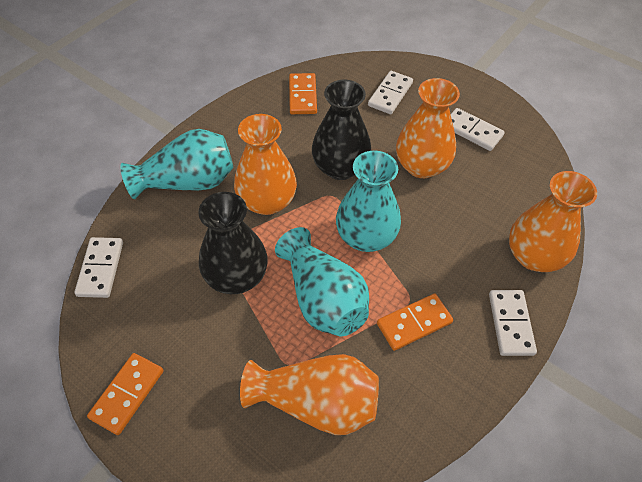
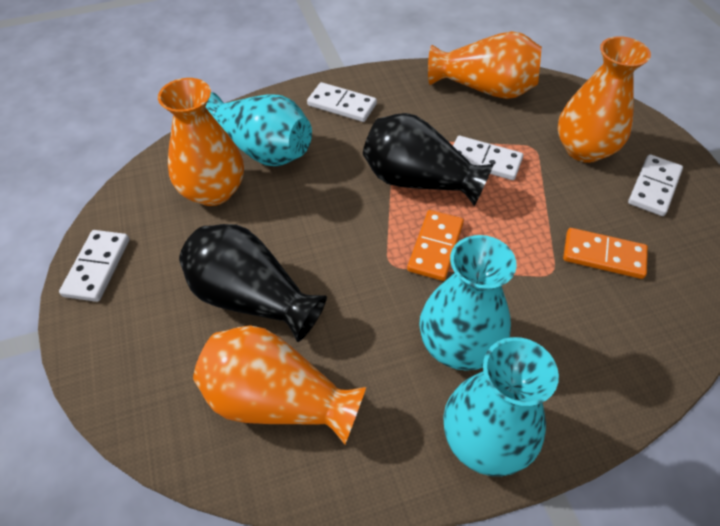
orange domino: 3 -> 2

